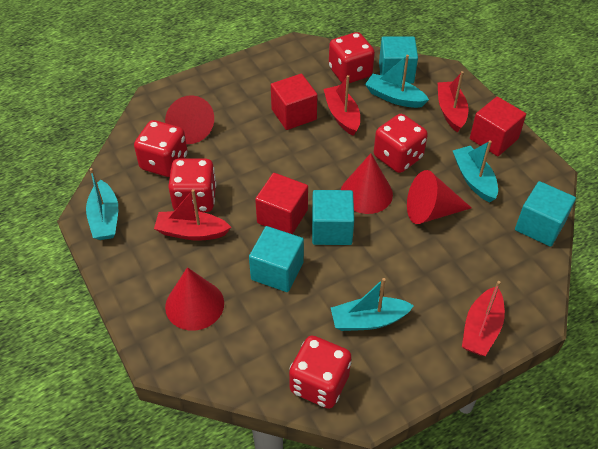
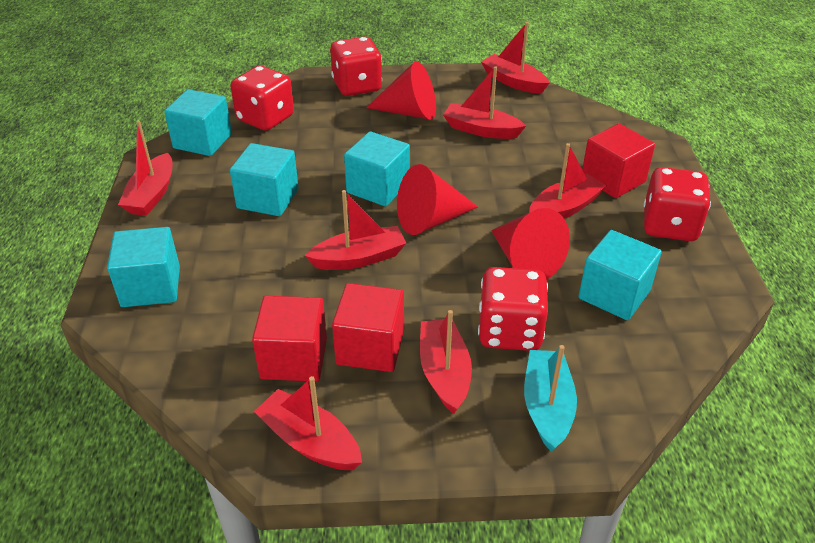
red boat: 4 -> 7
red cone: 4 -> 3
red dice: 5 -> 4
turquoise boat: 4 -> 1
turquoise cube: 4 -> 5

